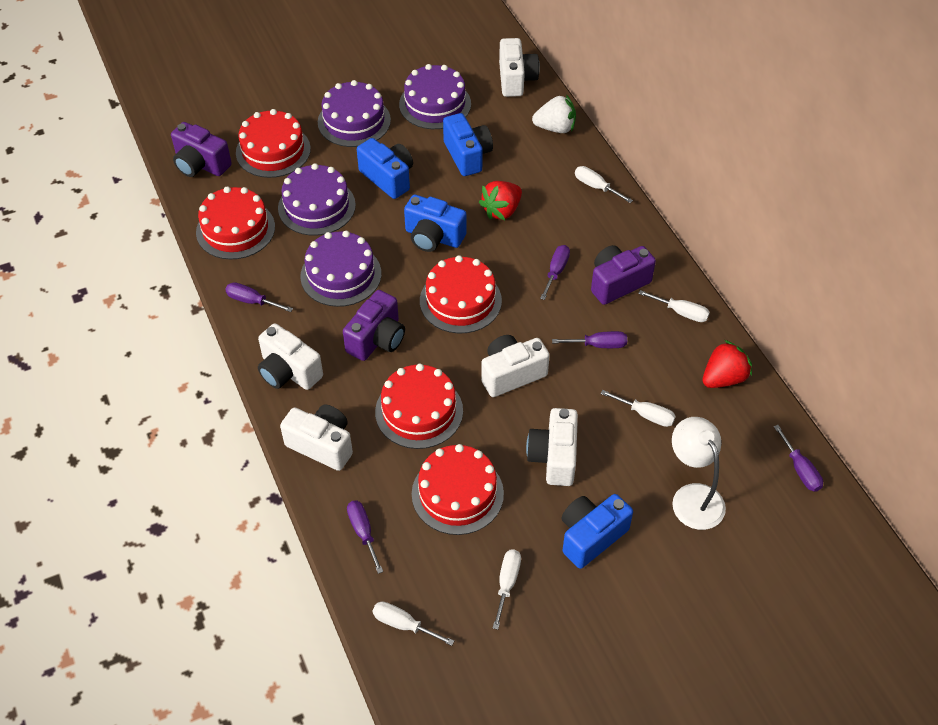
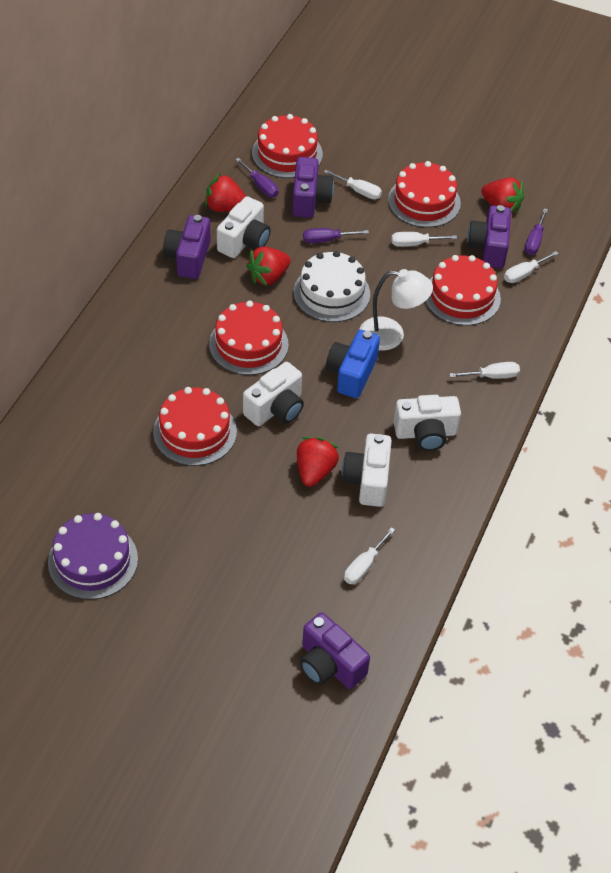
blue camera: 4 -> 1
purple cake: 4 -> 1
purple camera: 3 -> 4
purple screwdriver: 5 -> 3
red strawberry: 2 -> 4
white cake: 0 -> 1
white camera: 5 -> 4
white strawberry: 1 -> 0

